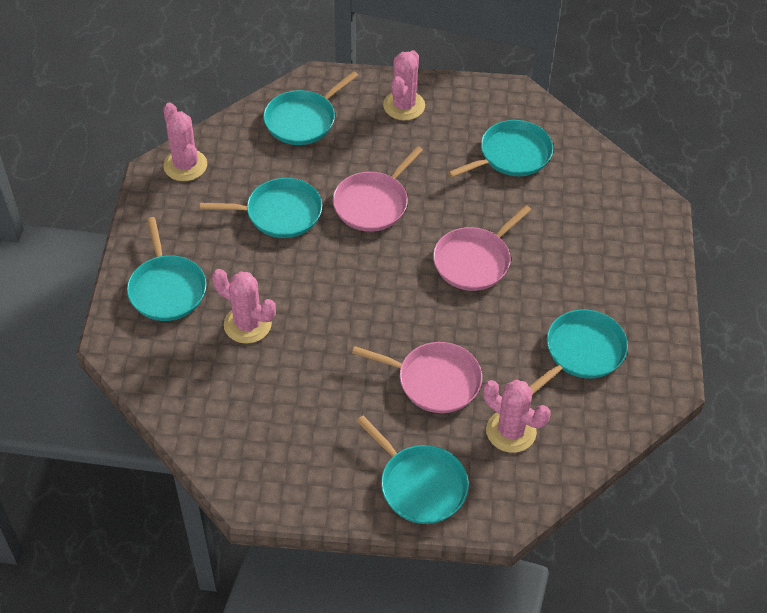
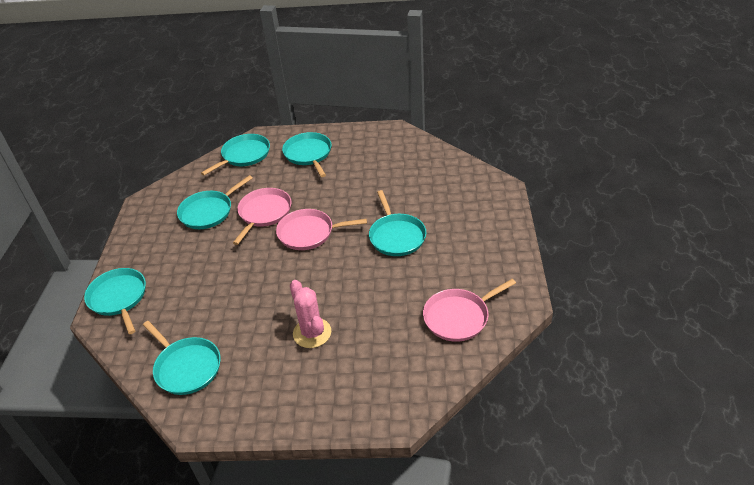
pink cactus: 4 -> 1

